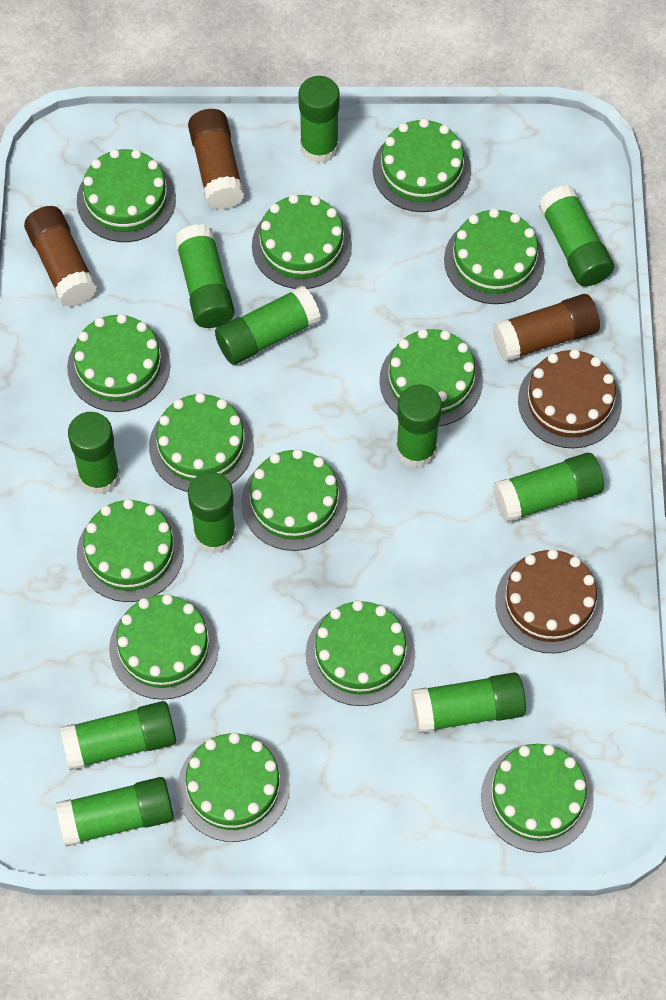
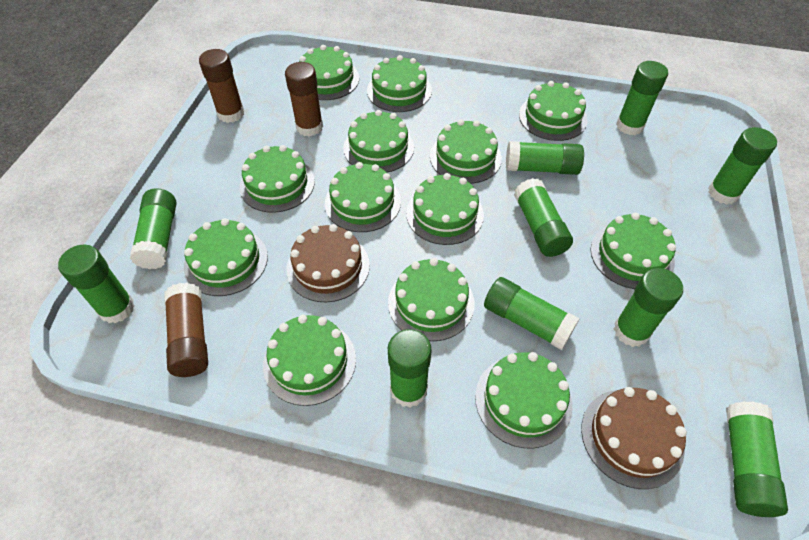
green glue stick: 11 -> 10

